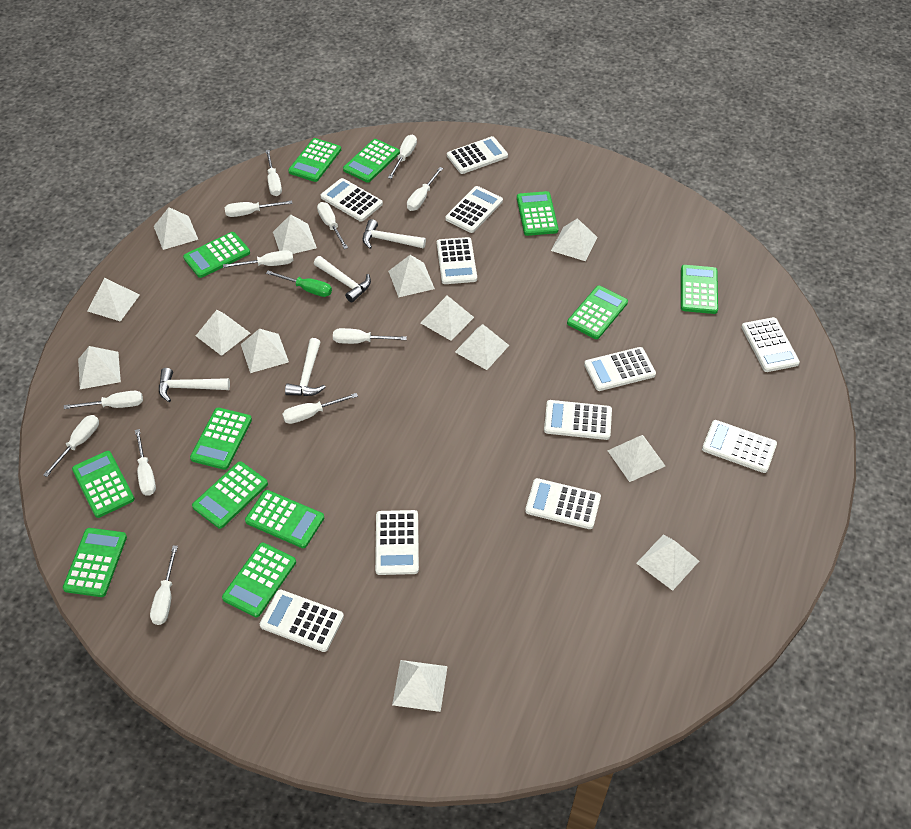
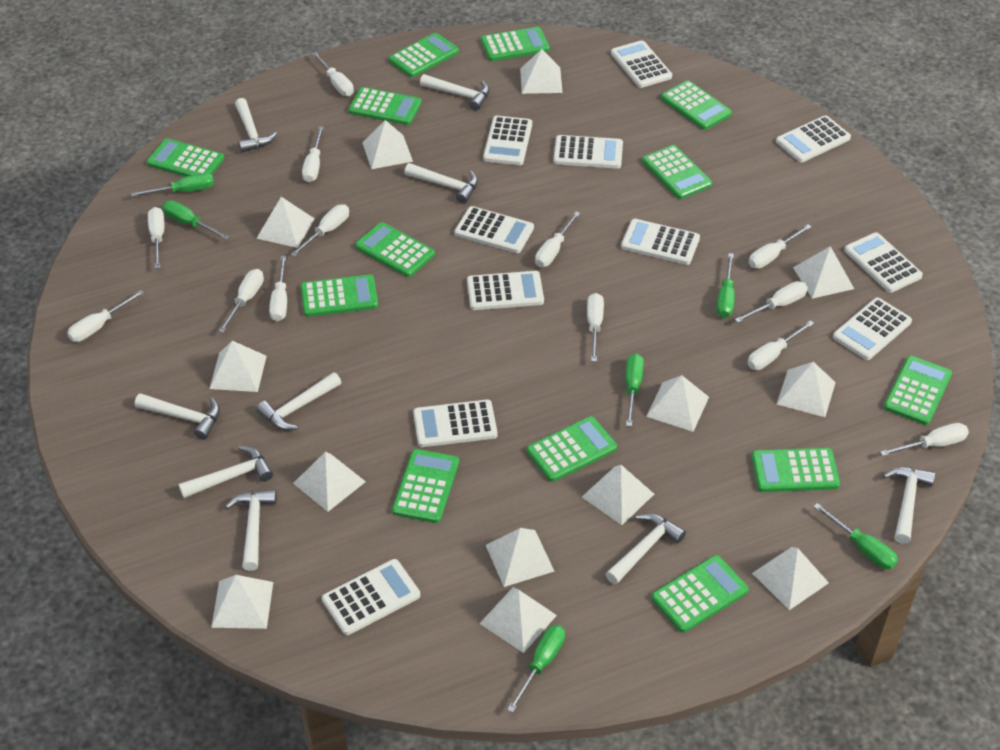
green calculator: 12 -> 13
green screwdriver: 1 -> 6
white hammer: 4 -> 9
white screwdriver: 12 -> 13

